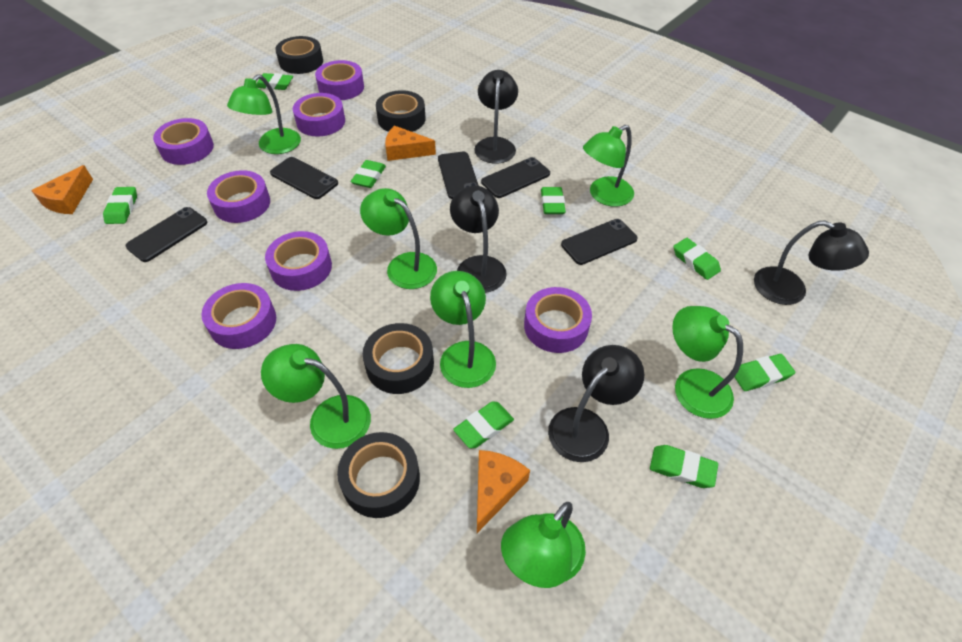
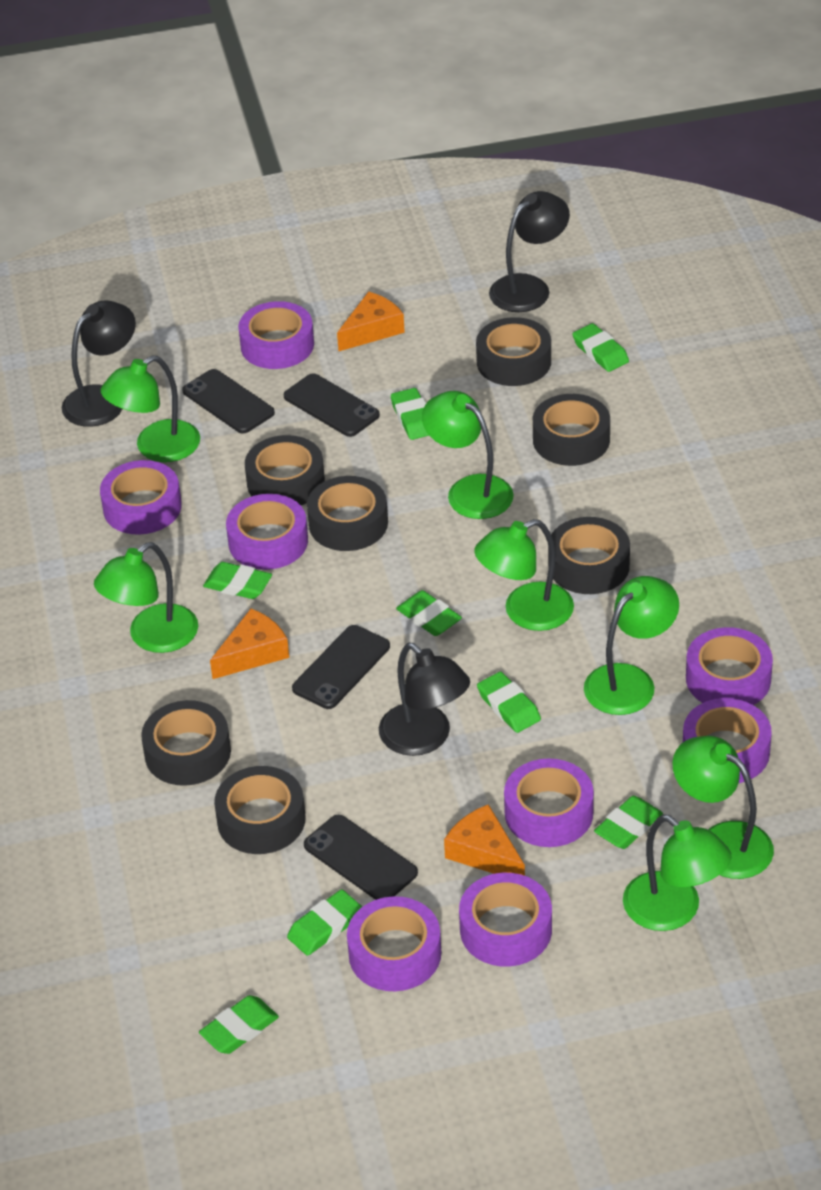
black lamp: 4 -> 3
black phone: 5 -> 4
black tape: 4 -> 7
purple tape: 7 -> 8

